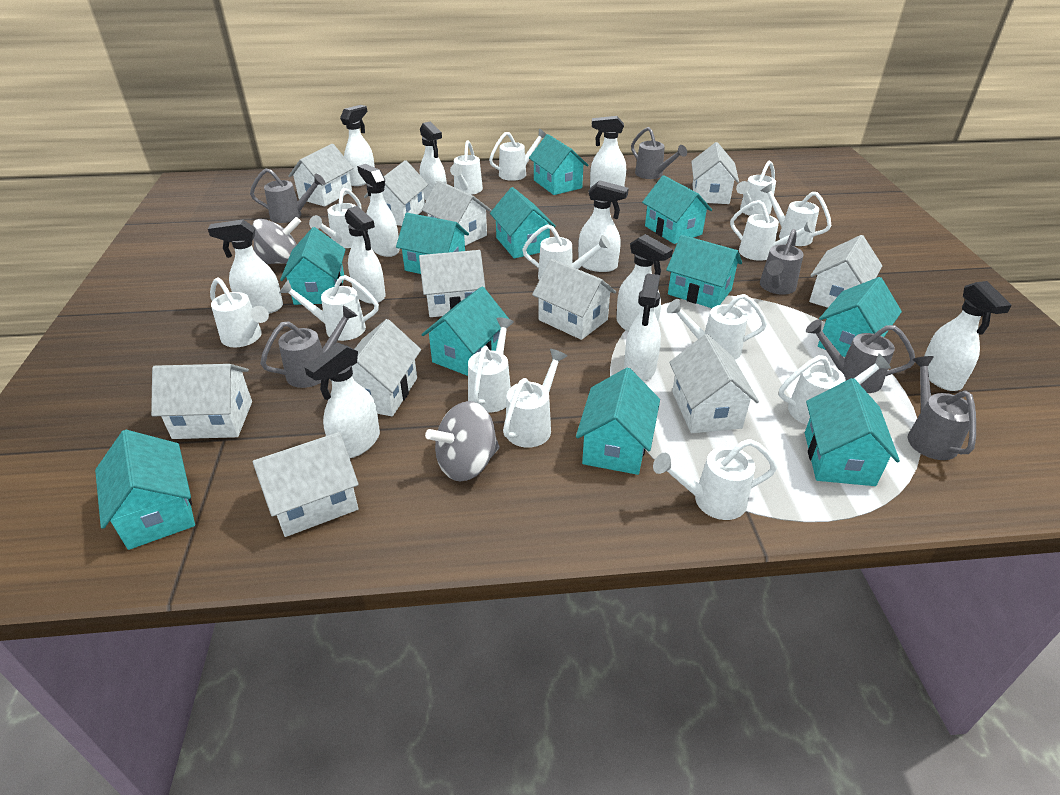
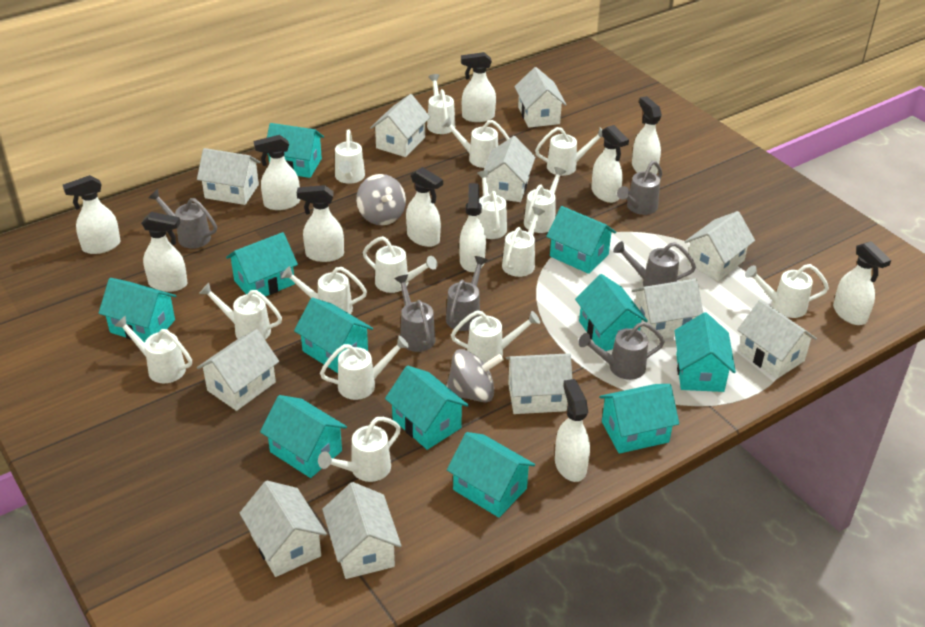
white watering can: 14 -> 15

